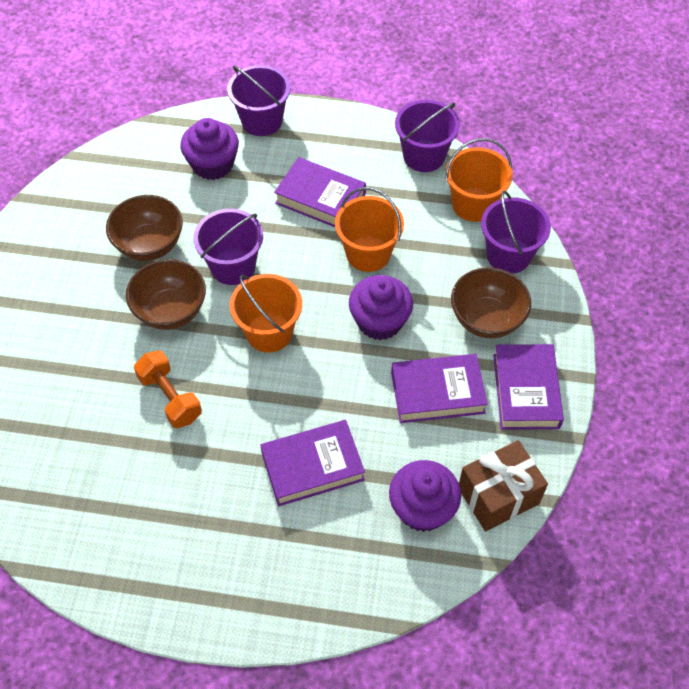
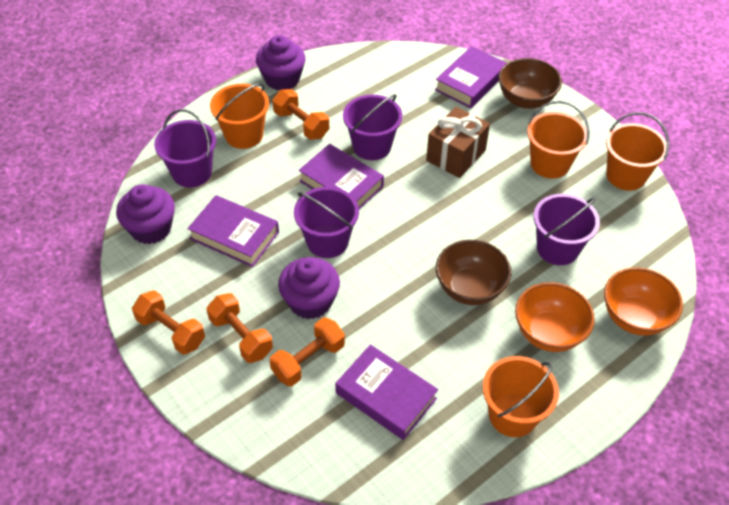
brown bowl: 3 -> 2
orange bowl: 0 -> 2
orange bucket: 3 -> 4
orange dumbbell: 1 -> 4

